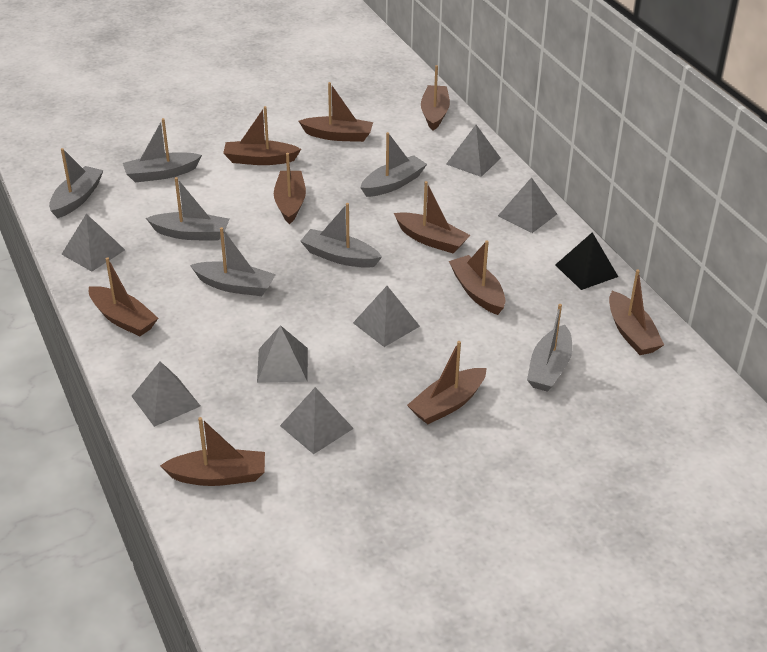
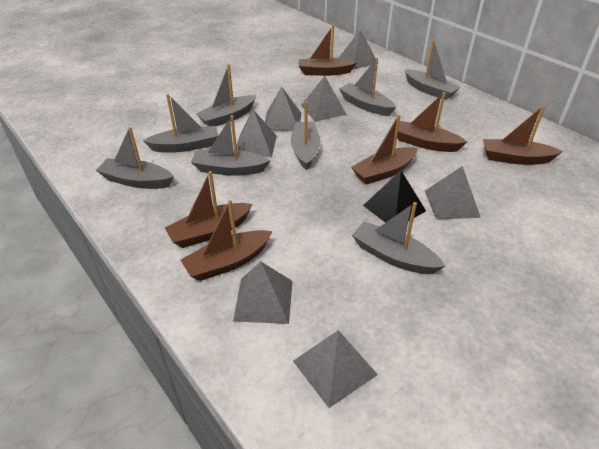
brown boat: 10 -> 6
grey boat: 7 -> 8

